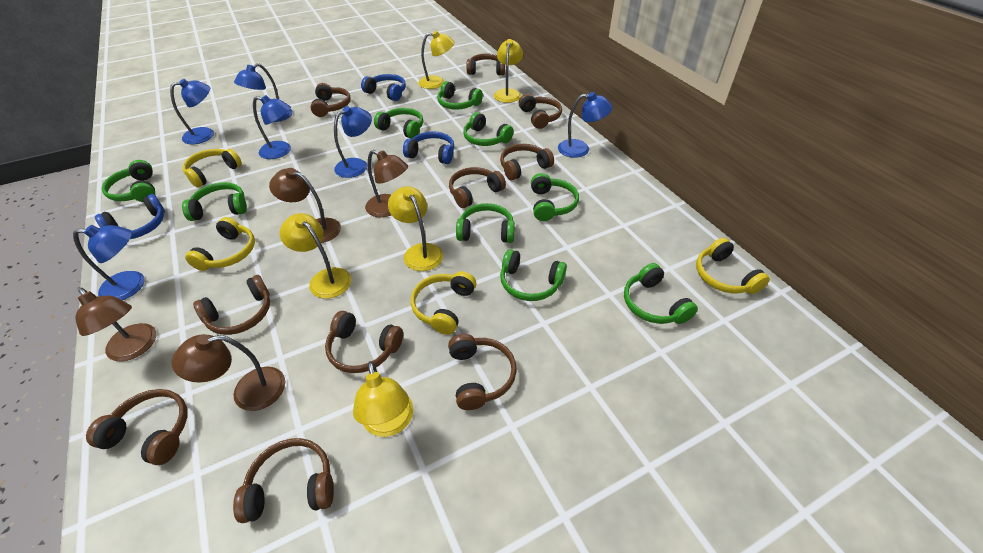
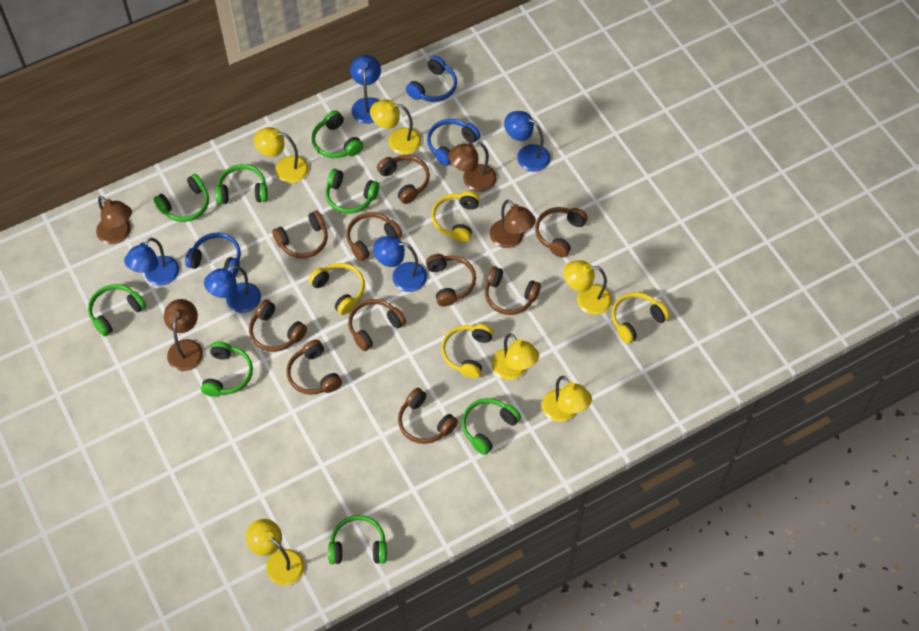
blue lamp: 6 -> 5
green headphones: 9 -> 8
yellow lamp: 5 -> 6

